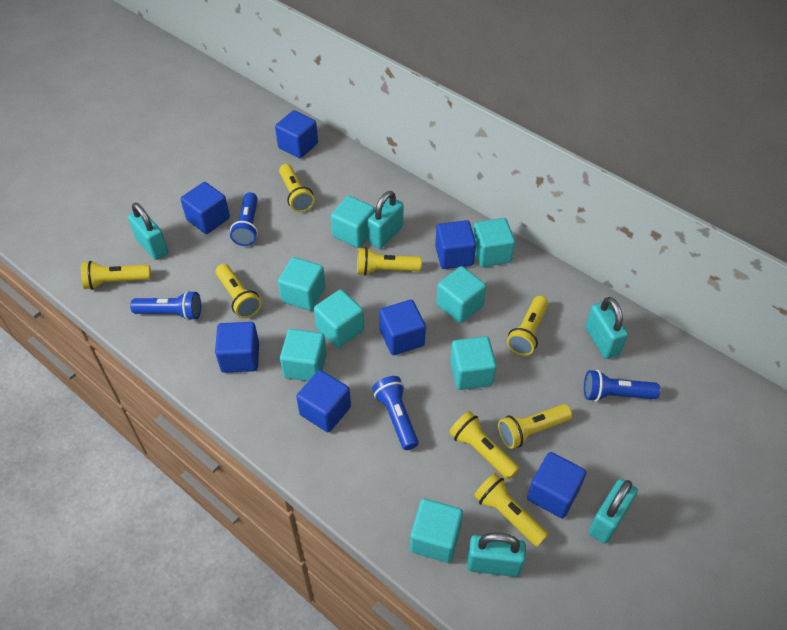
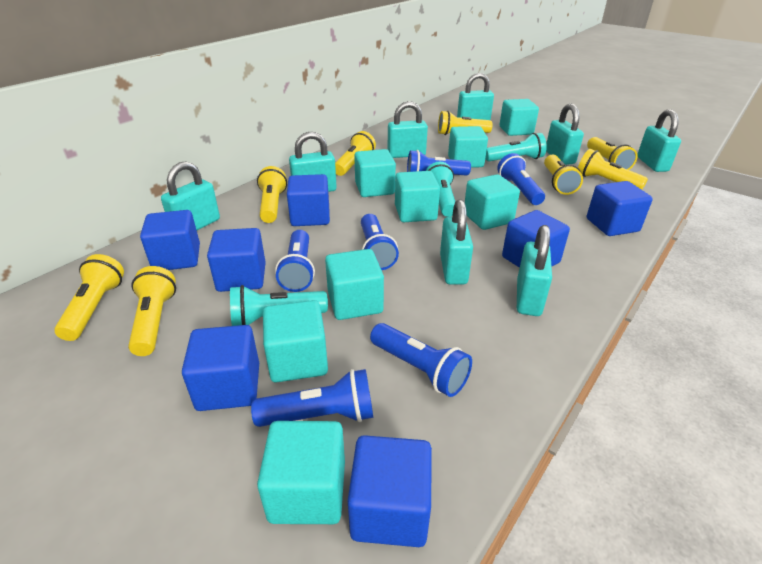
blue flashlight: 4 -> 6
turquoise flashlight: 0 -> 3
turquoise padlock: 5 -> 8

